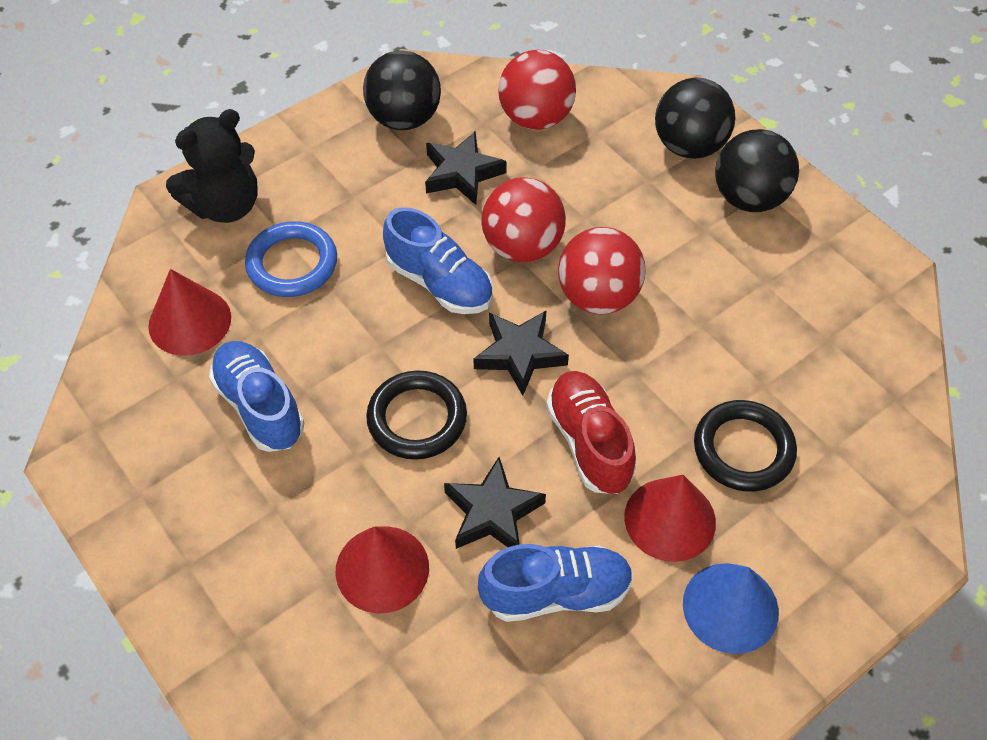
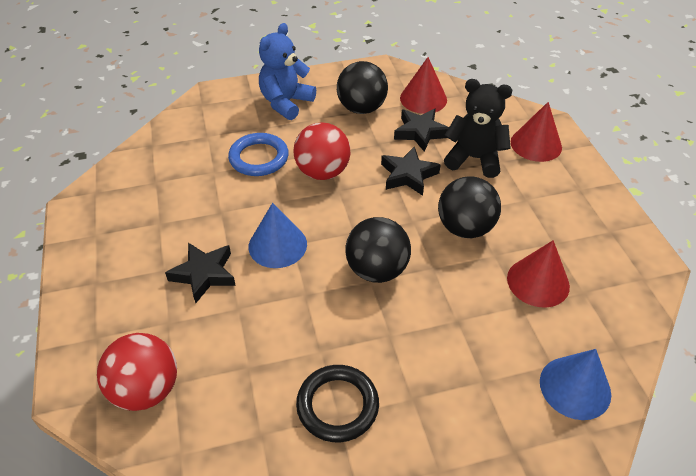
black ring: 2 -> 1
blue cone: 1 -> 2
blue shoe: 3 -> 0
blue teddy bear: 0 -> 1
red ball: 3 -> 2
red shoe: 1 -> 0

